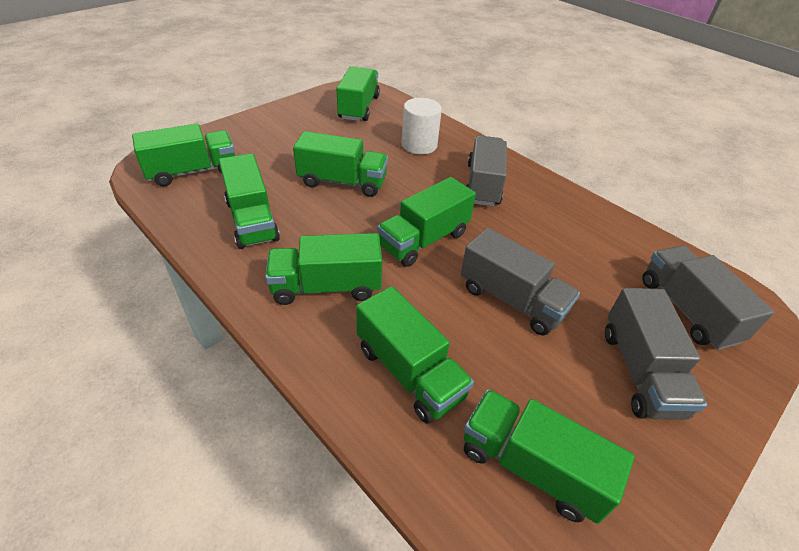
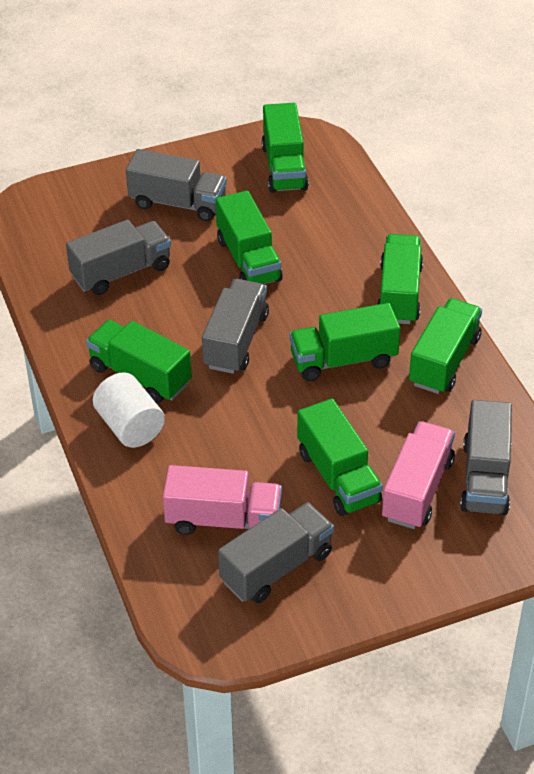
green truck: 8 -> 7
grey truck: 4 -> 5
pink truck: 0 -> 2

